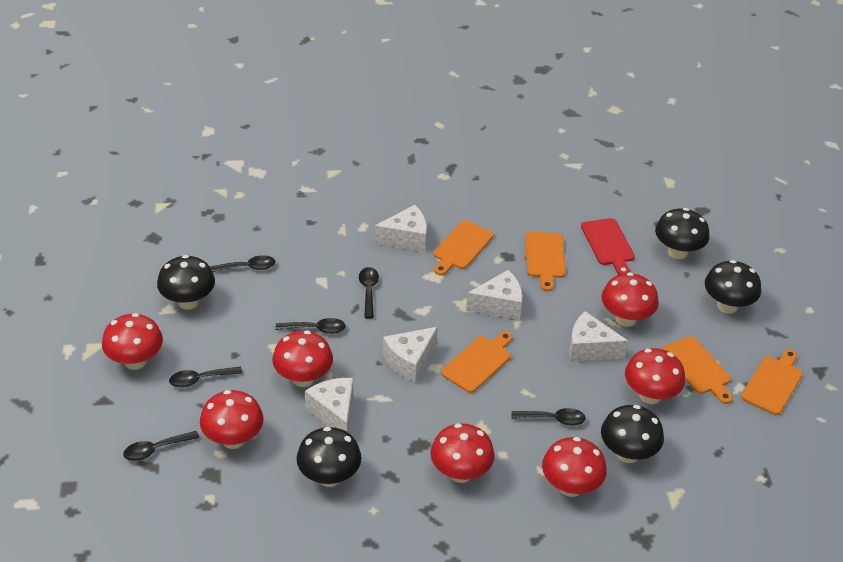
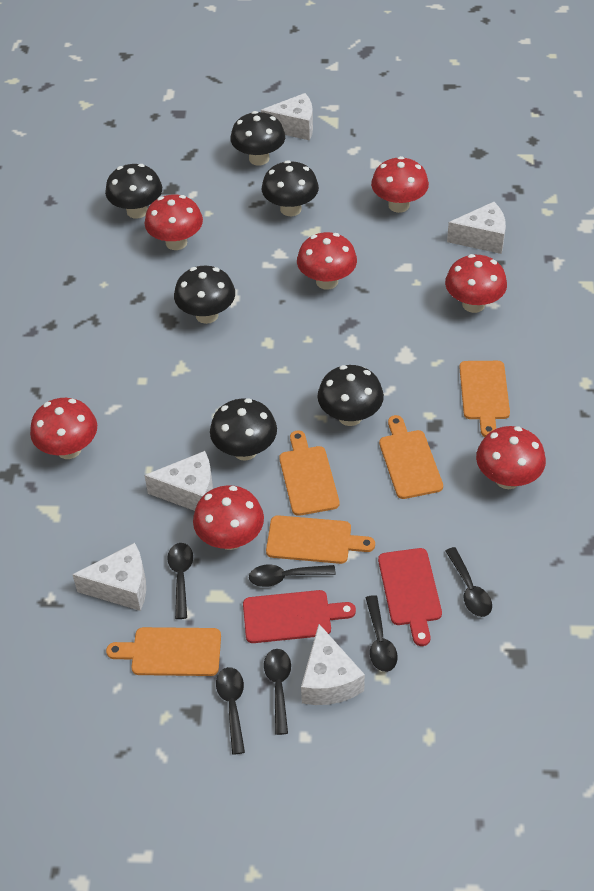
black mushroom: 5 -> 6
red cutting board: 1 -> 2

